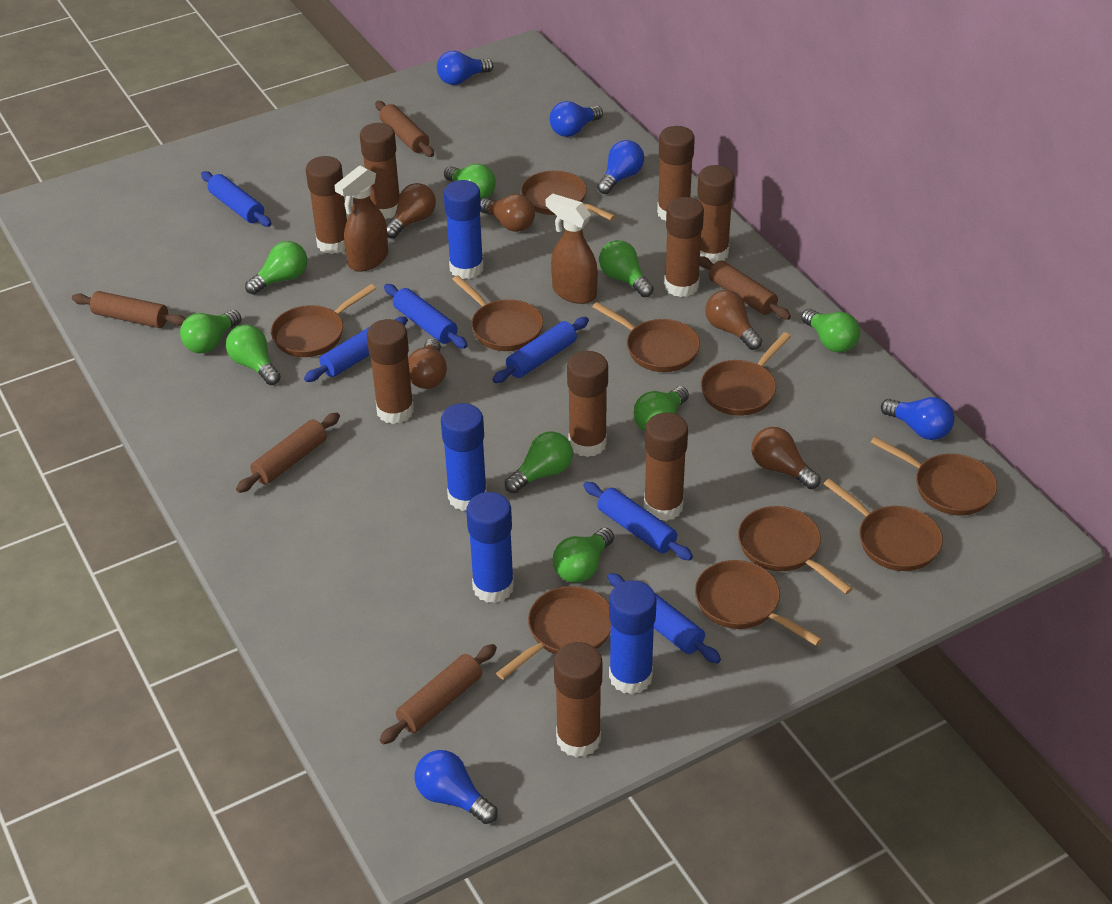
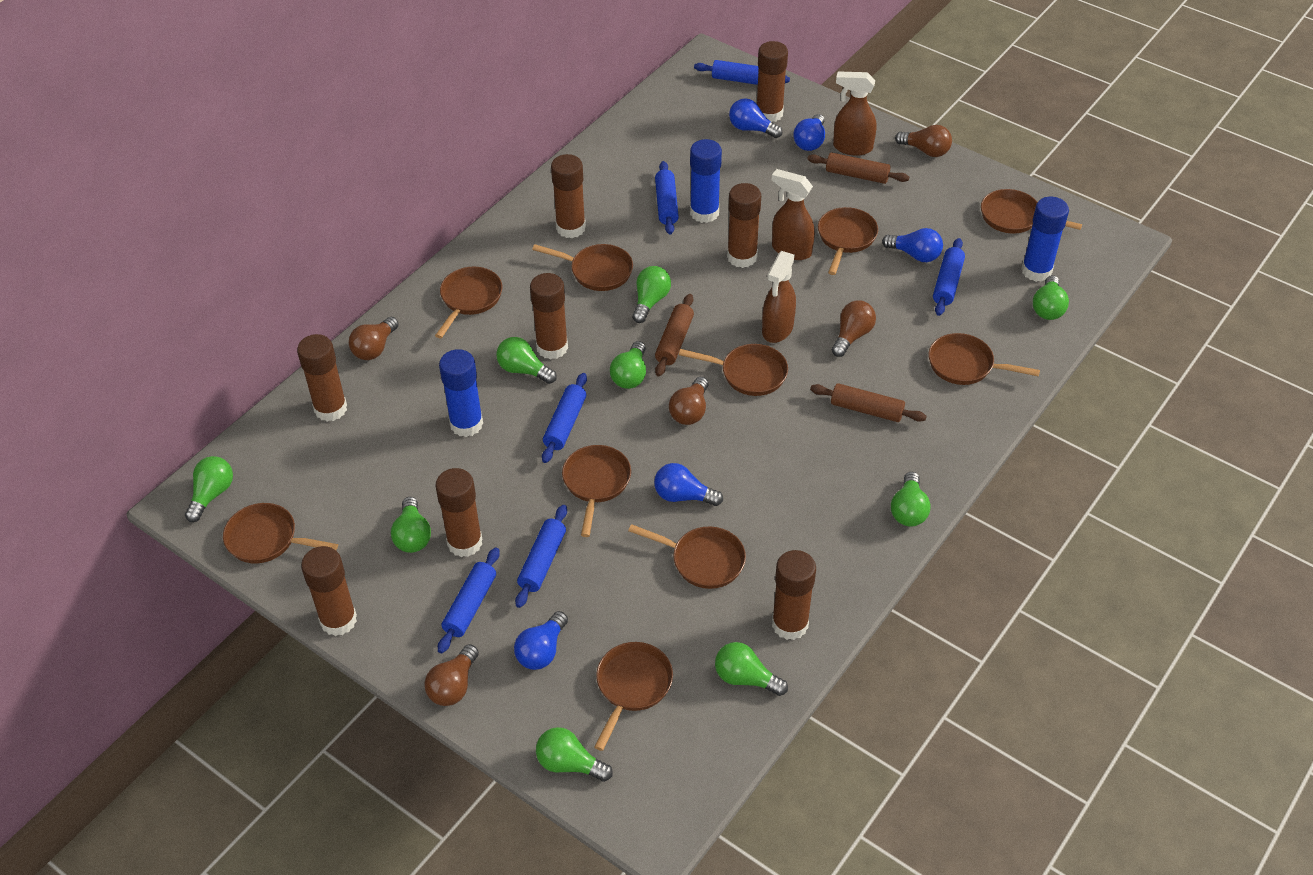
blue glue stick: 4 -> 3
brown glue stick: 9 -> 8
brown rolling pin: 5 -> 3
brown spray bottle: 2 -> 3

